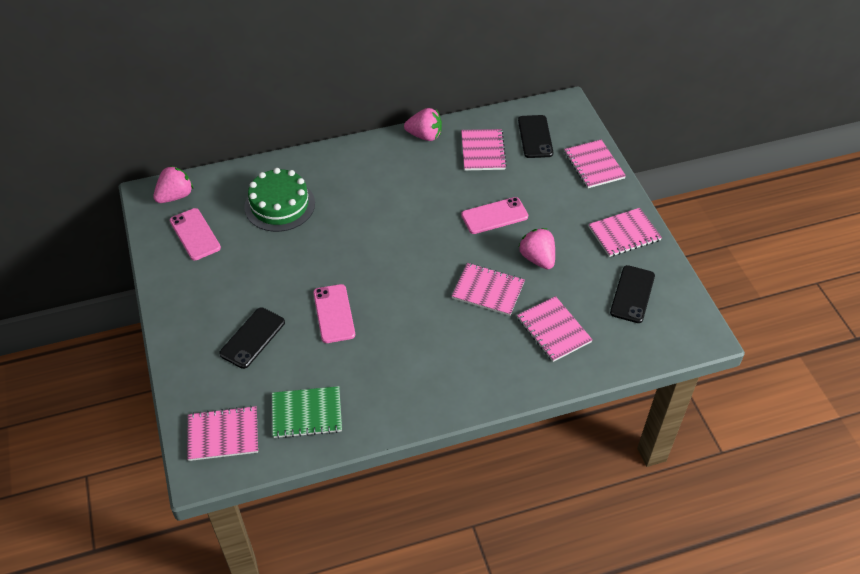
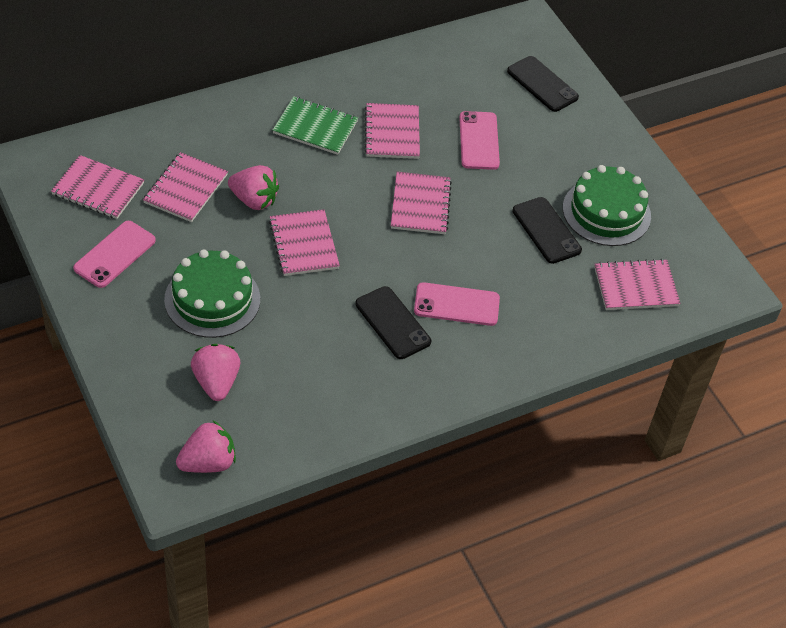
green cake: 1 -> 2

